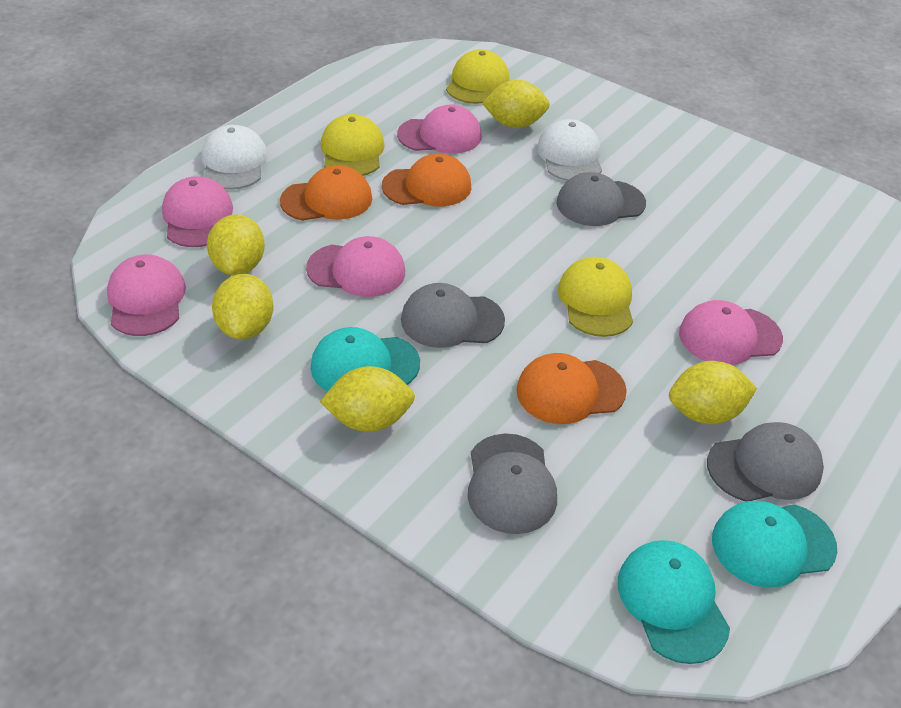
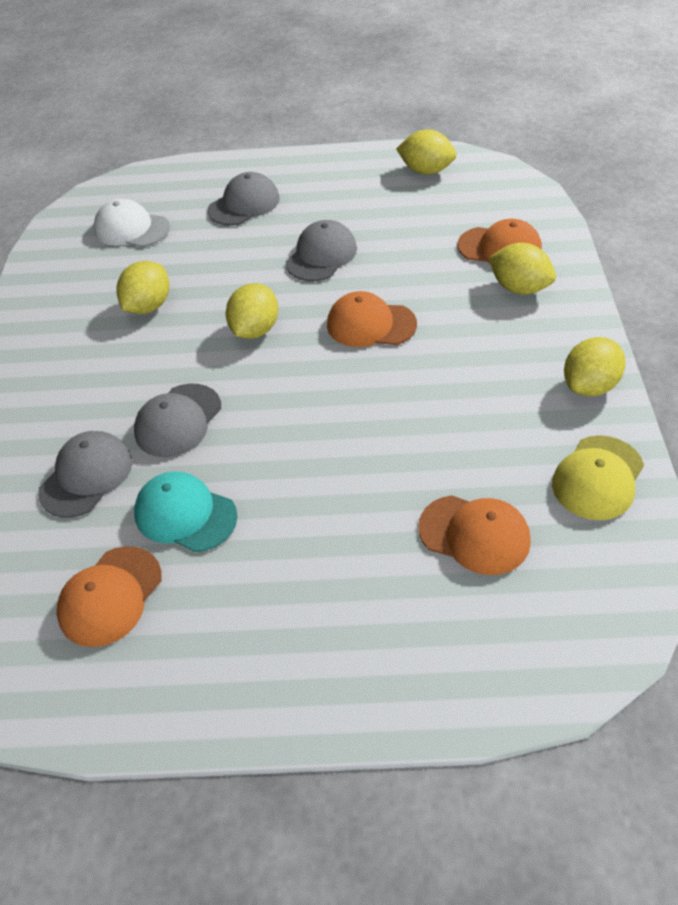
orange cap: 3 -> 4
pink cap: 5 -> 0
turquoise cap: 3 -> 1
white cap: 2 -> 1
yellow cap: 3 -> 1

